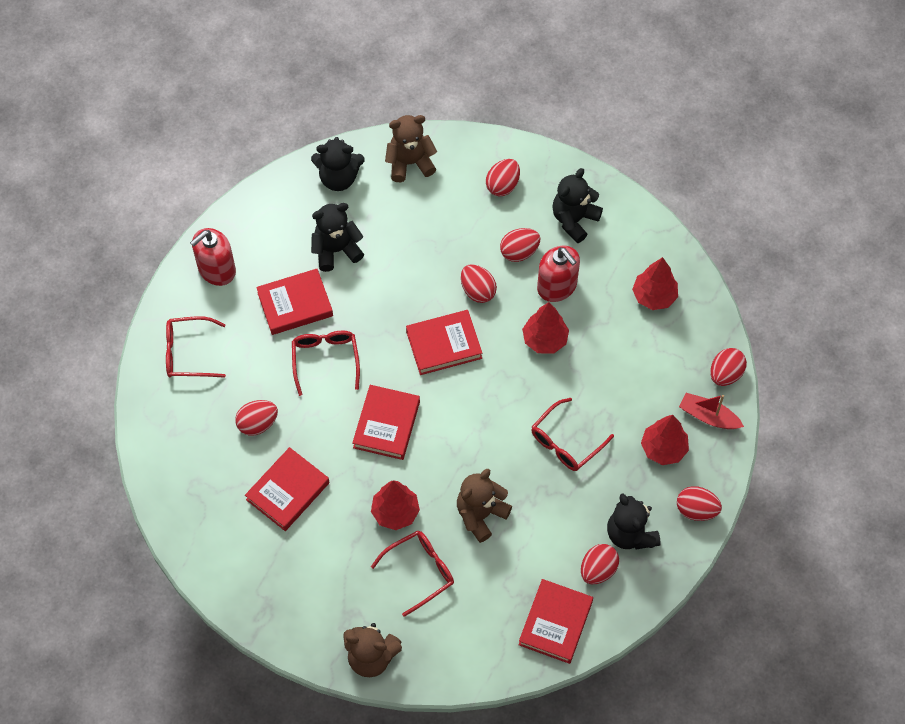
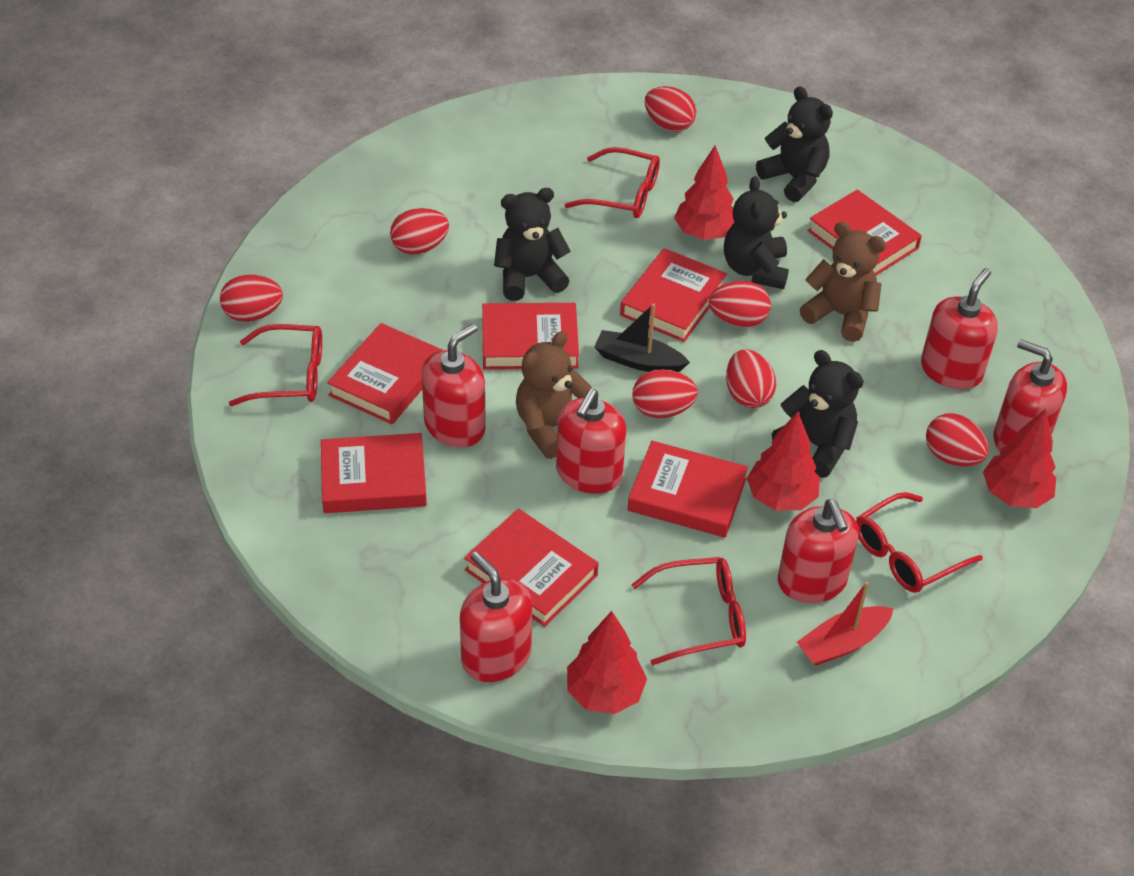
black boat: 0 -> 1
brown teddy bear: 3 -> 2
red book: 5 -> 7
red soap dispenser: 2 -> 6

